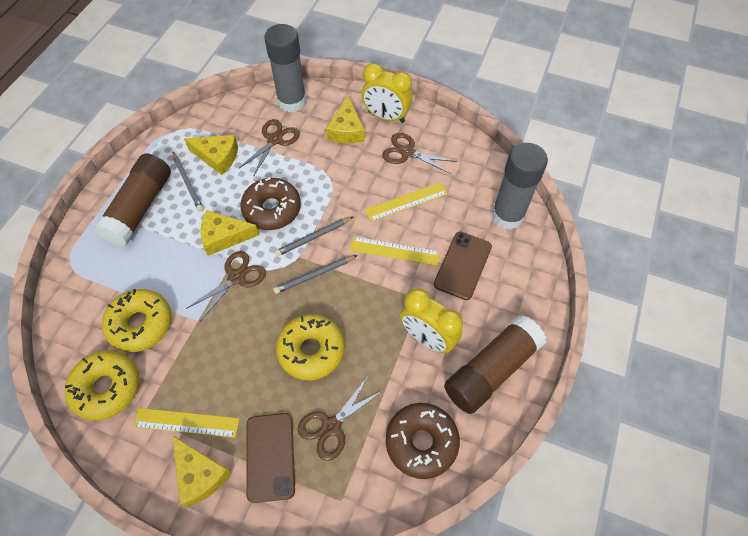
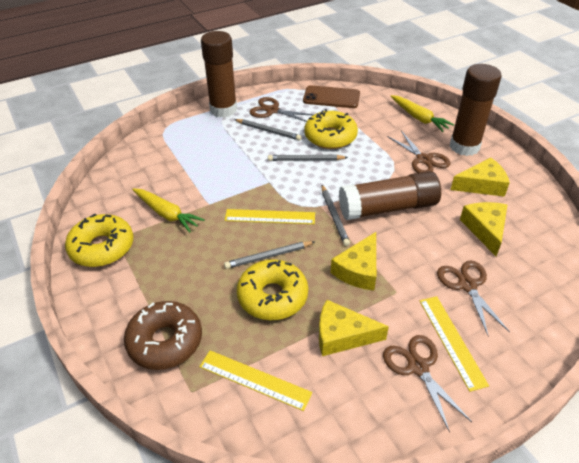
brown donut: 2 -> 1
brown glue stick: 2 -> 3
brown phone: 2 -> 1
grey glue stick: 2 -> 0
grey pencil: 3 -> 4
yellow carrot: 0 -> 2
yellow clock: 2 -> 0

